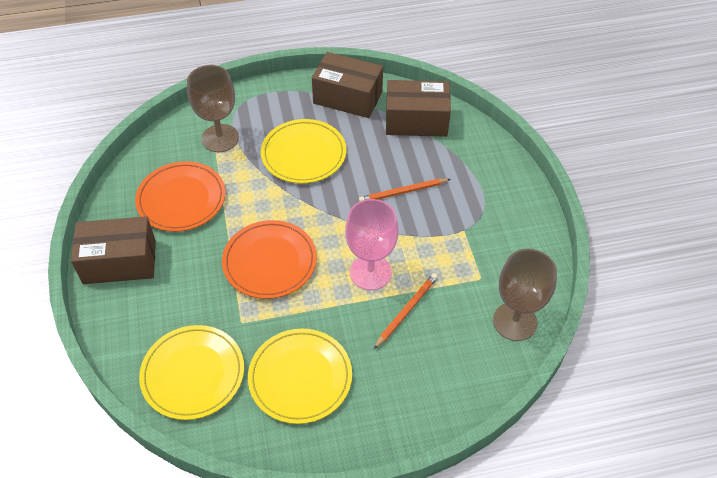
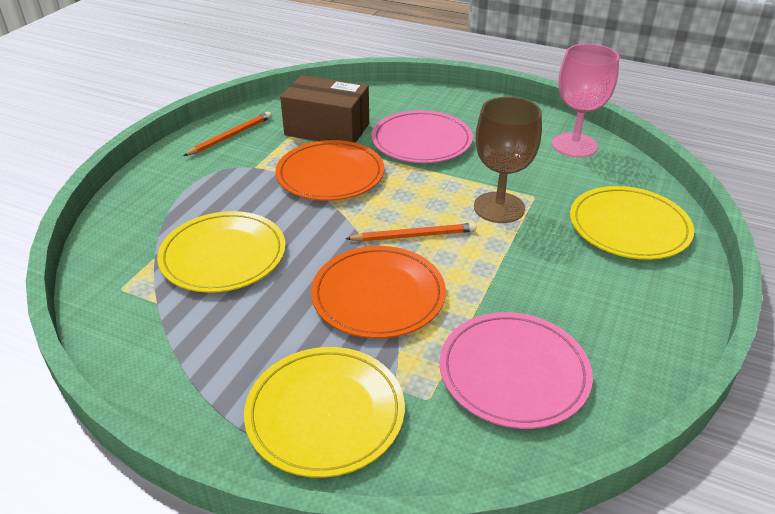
brown box: 3 -> 1
brown goblet: 2 -> 1
pink plate: 0 -> 2

